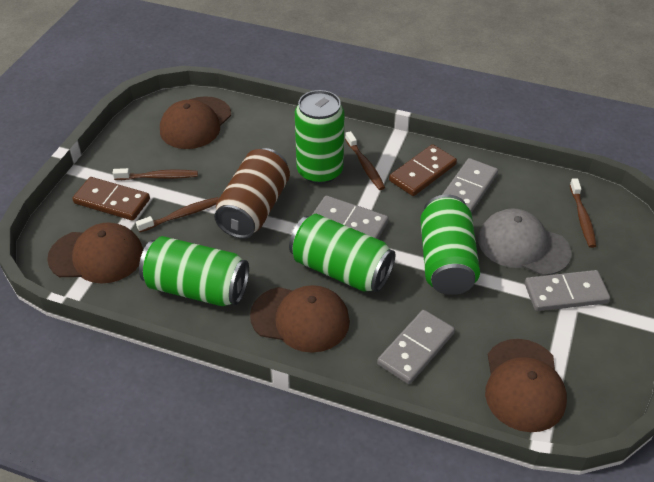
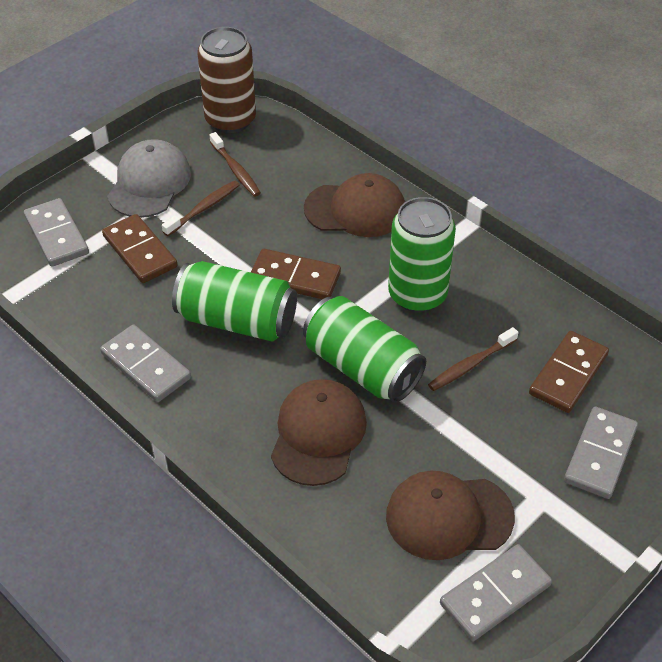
brown cap: 4 -> 3
brown domino: 2 -> 3
brown toothbrush: 4 -> 3
green can: 4 -> 3

